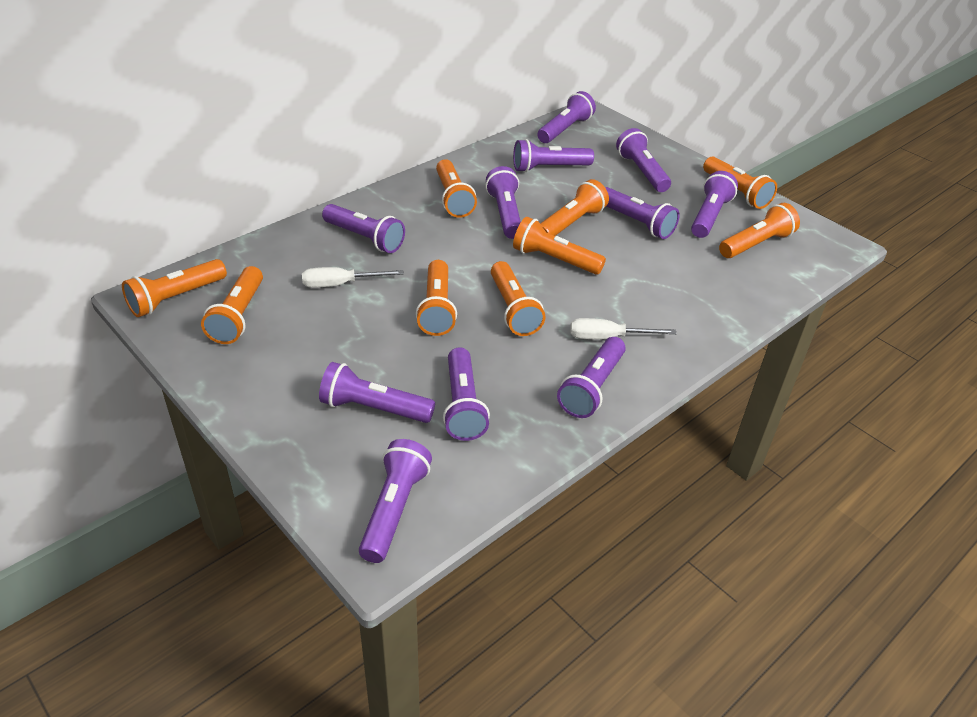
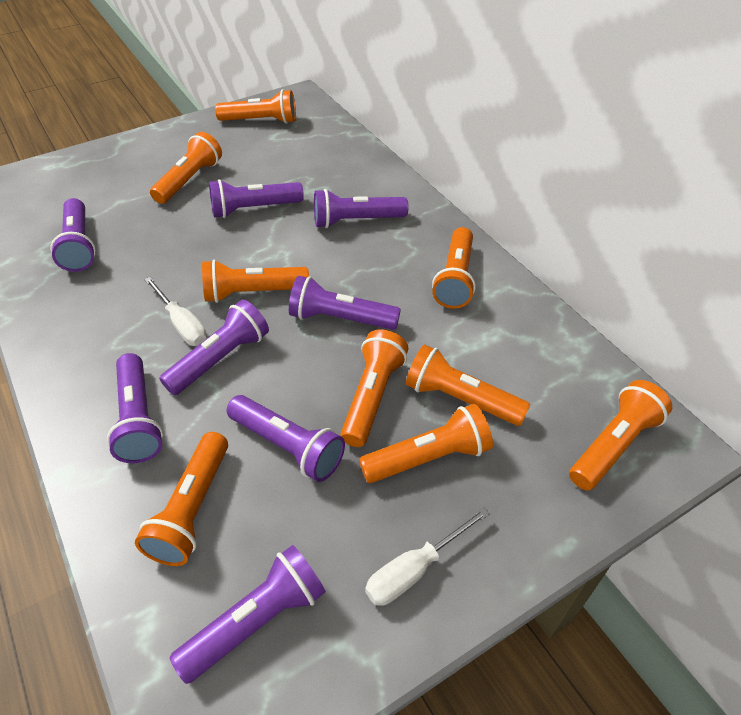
purple flashlight: 11 -> 8

